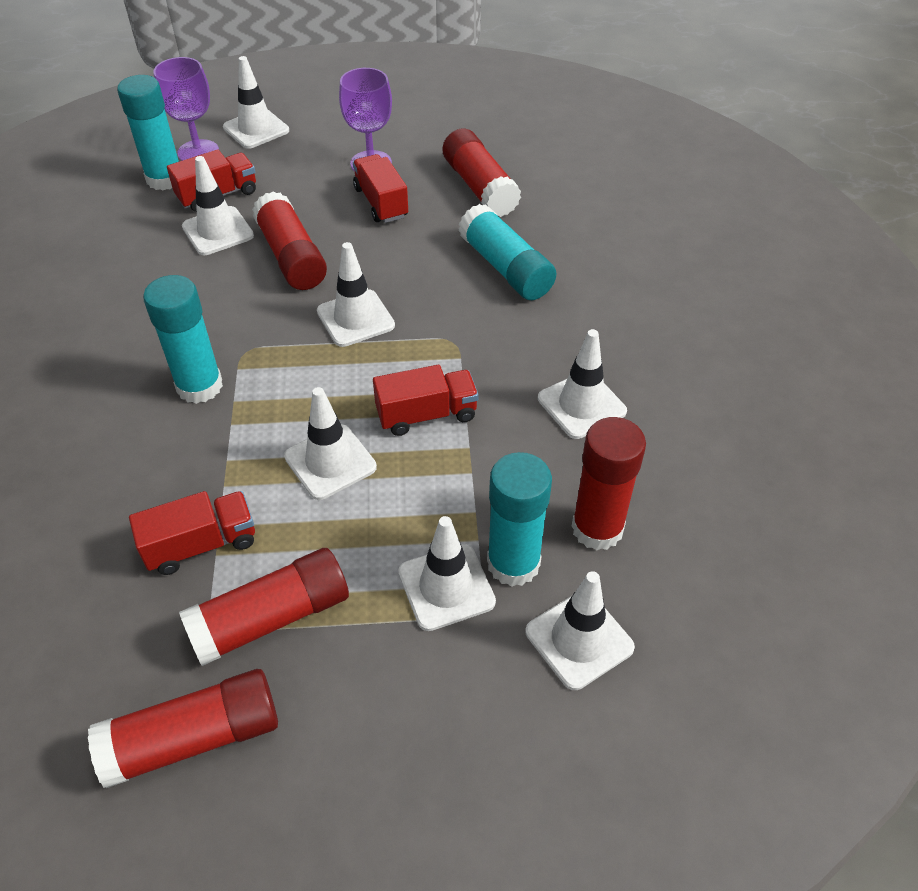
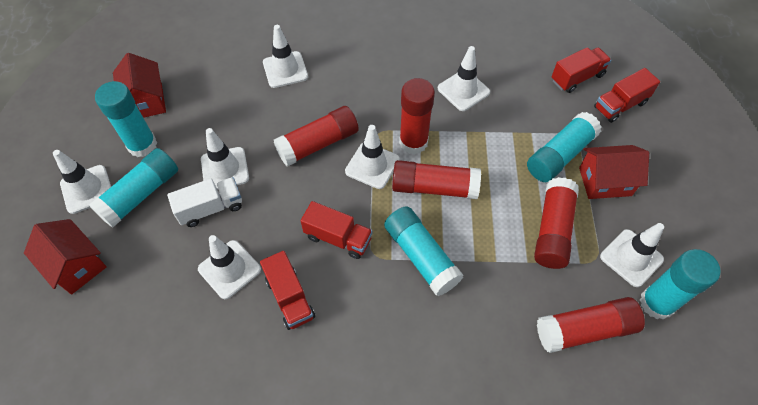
purple goblet: 2 -> 0
red house: 0 -> 3
turquoise glue stick: 4 -> 5
white truck: 0 -> 1

